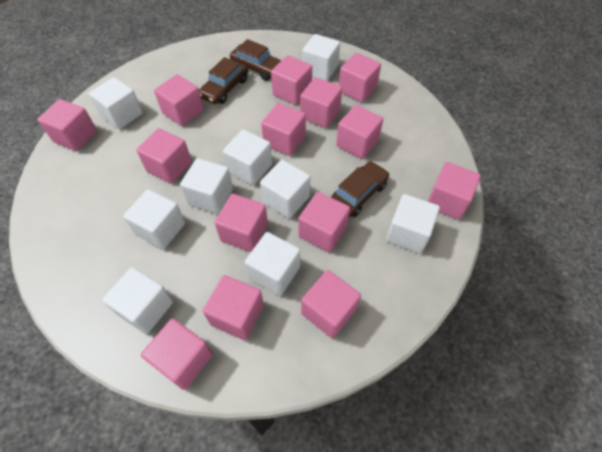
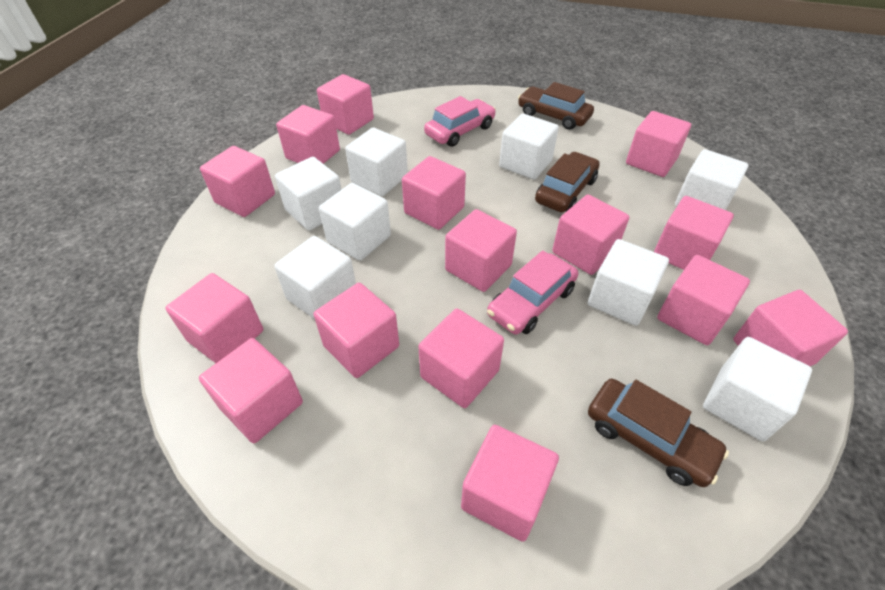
pink car: 0 -> 2
pink cube: 14 -> 15
white cube: 9 -> 8

